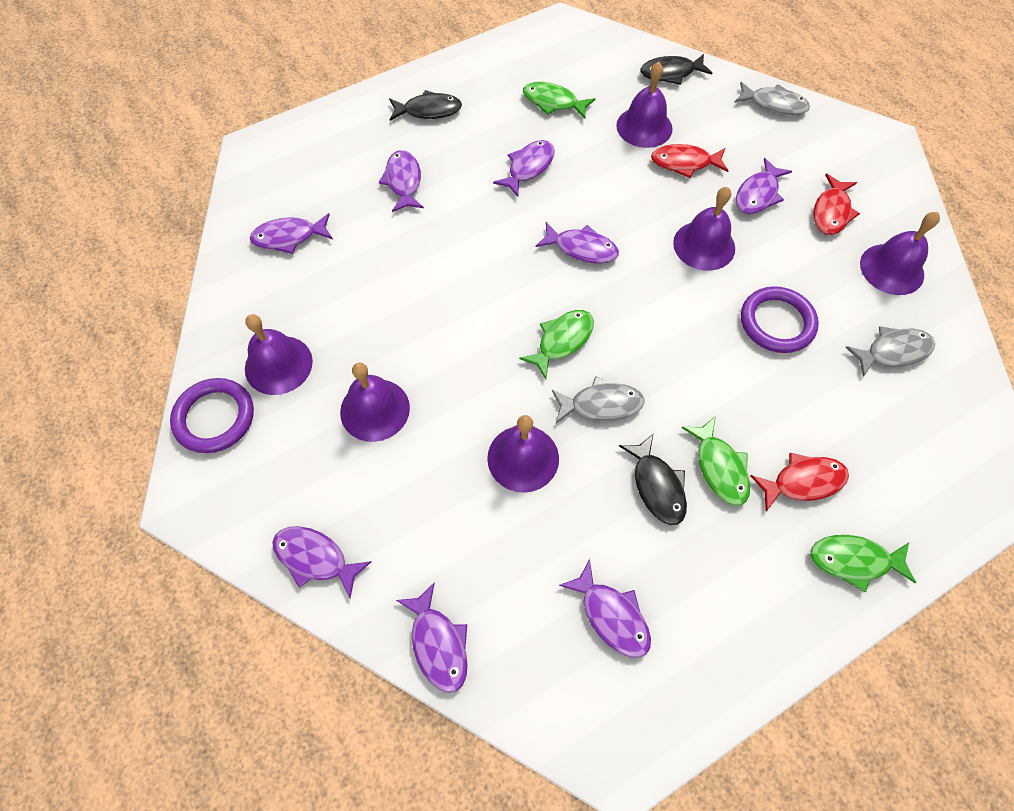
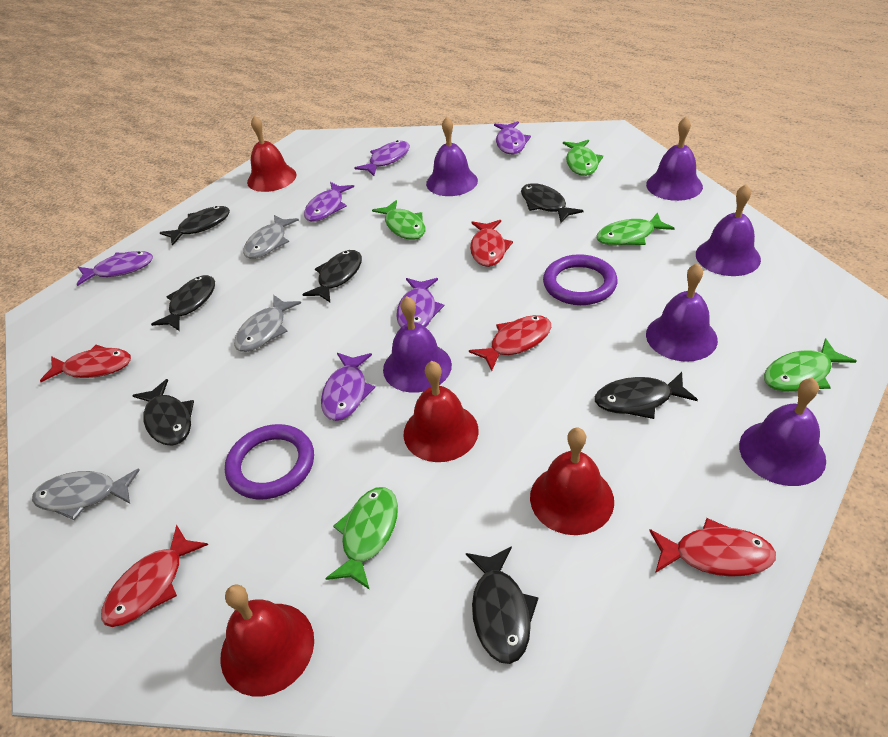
black fish: 3 -> 7
green fish: 4 -> 5
purple fish: 8 -> 6
red bell: 0 -> 4
red fish: 3 -> 5

